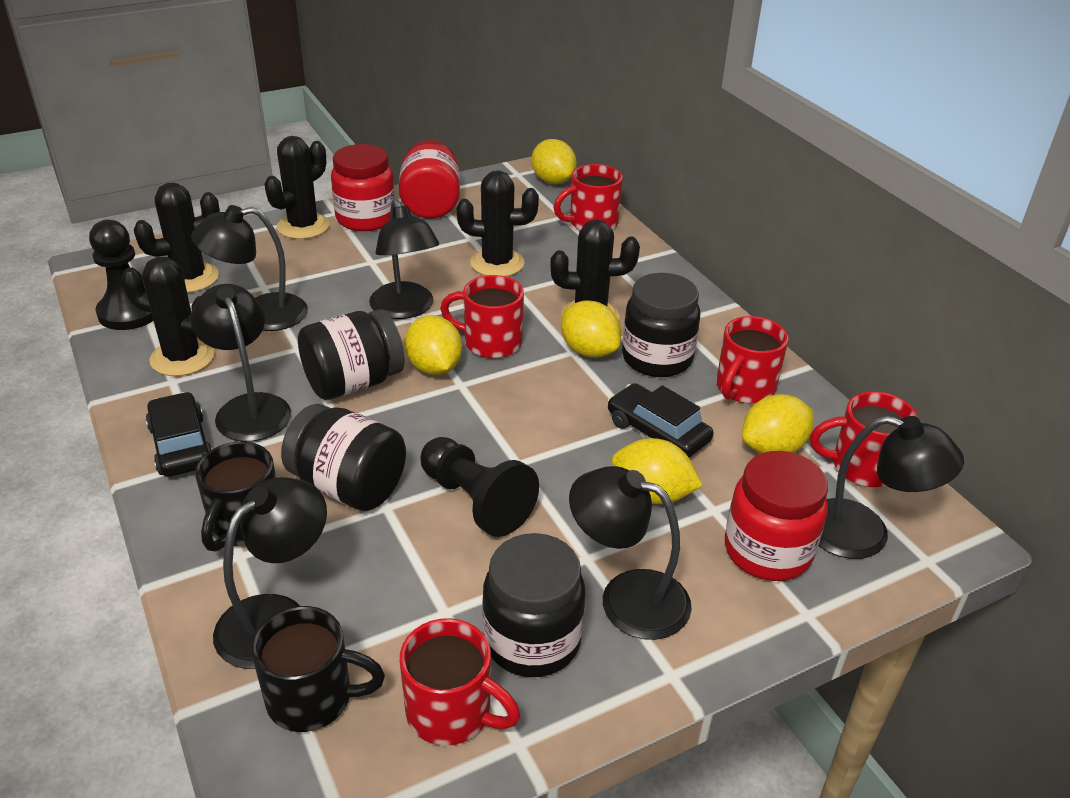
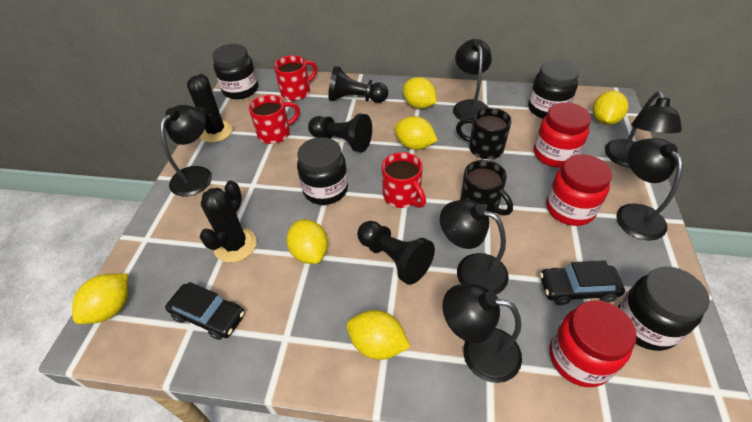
black cactus: 5 -> 2
black pawn: 2 -> 3
red mug: 5 -> 3
yellow lemon: 5 -> 6

